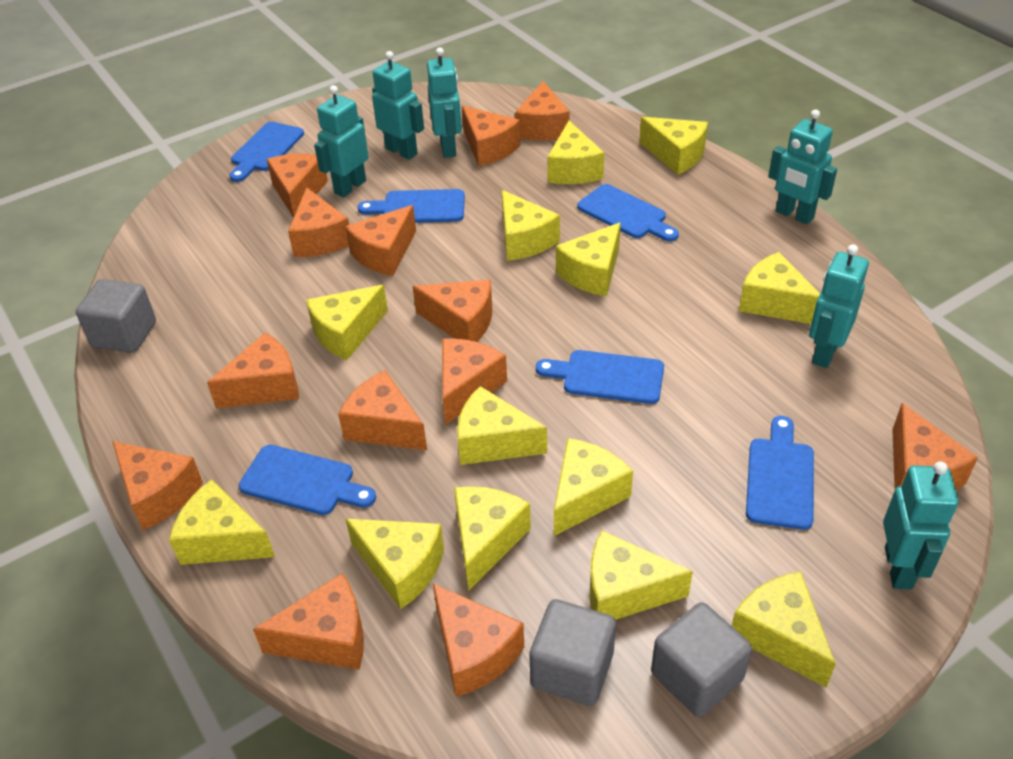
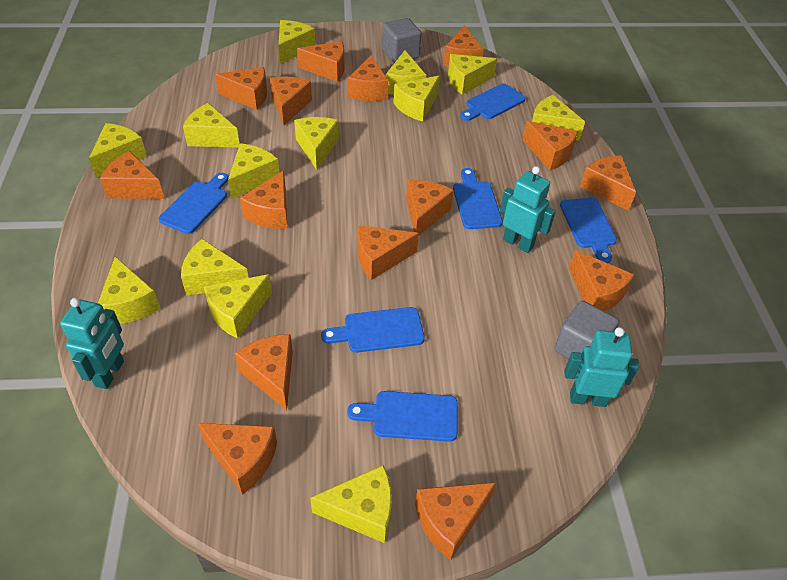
grey cube: 3 -> 2
orange cheese: 13 -> 15
turquoise robot: 6 -> 3

